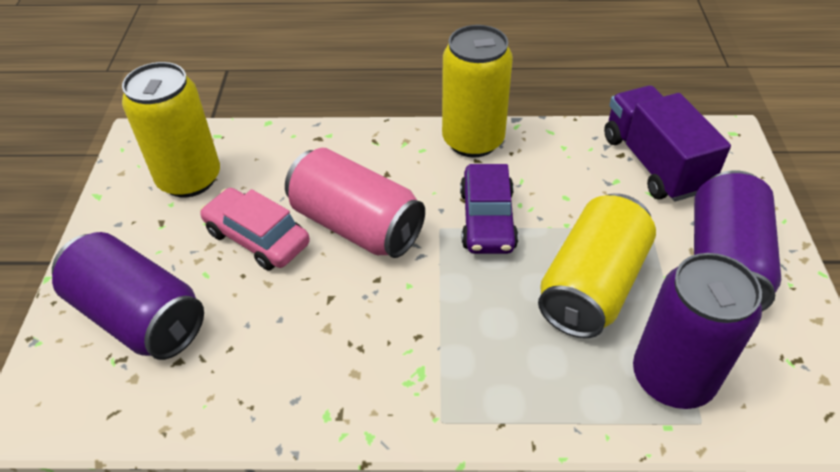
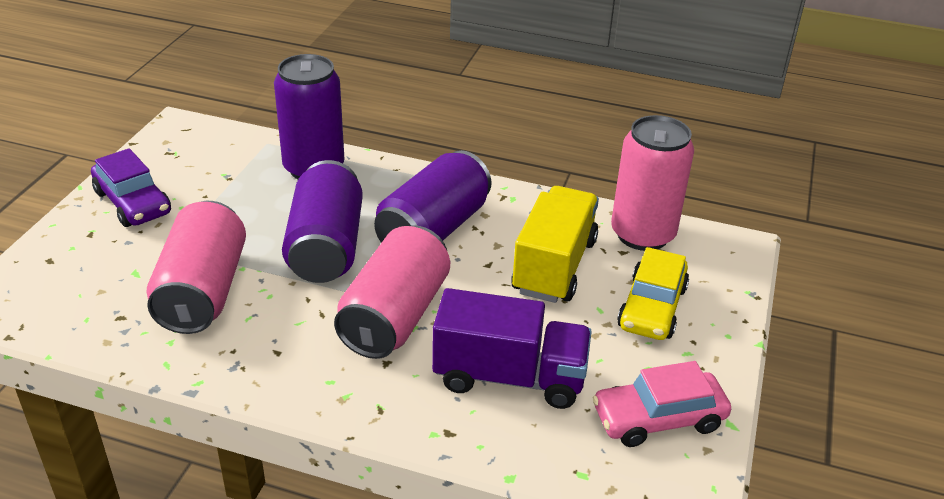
pink can: 1 -> 3
yellow can: 3 -> 0
yellow car: 0 -> 1
yellow truck: 0 -> 1

